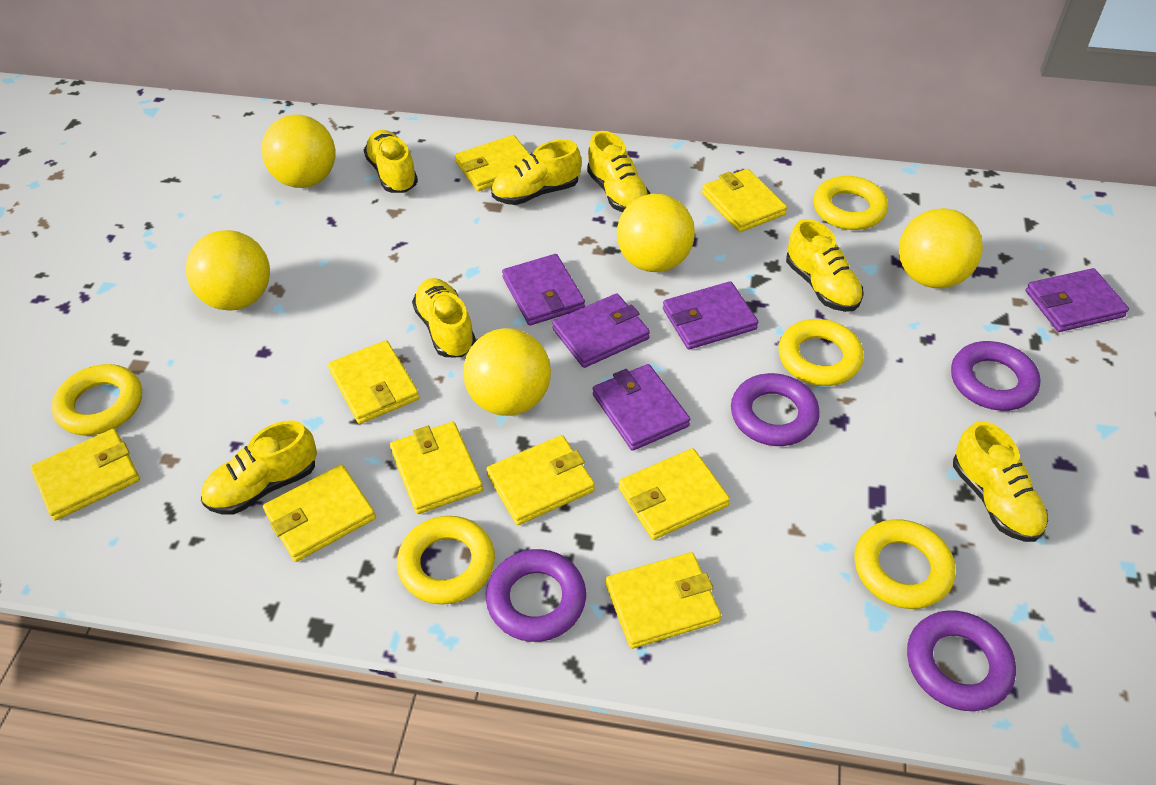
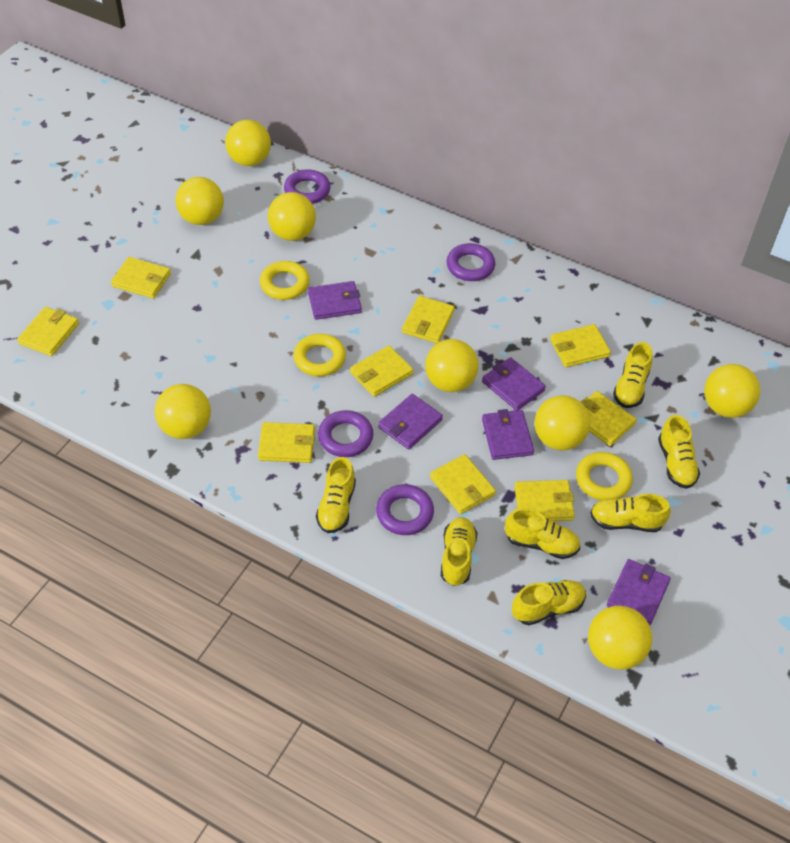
yellow ball: 5 -> 8
yellow ring: 5 -> 3

